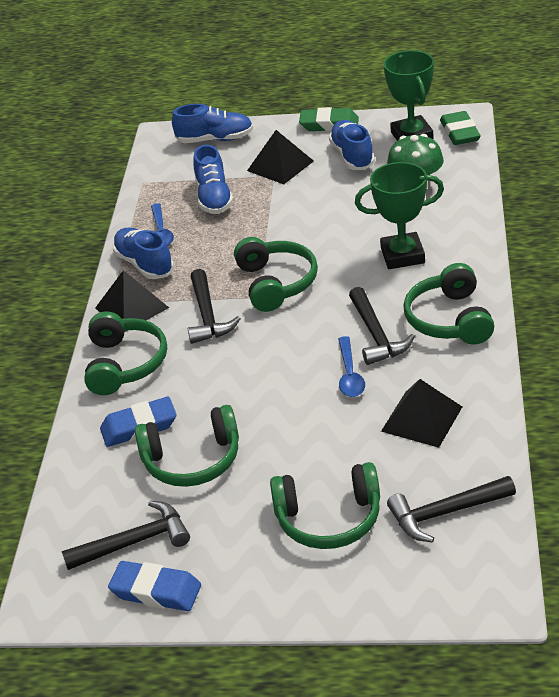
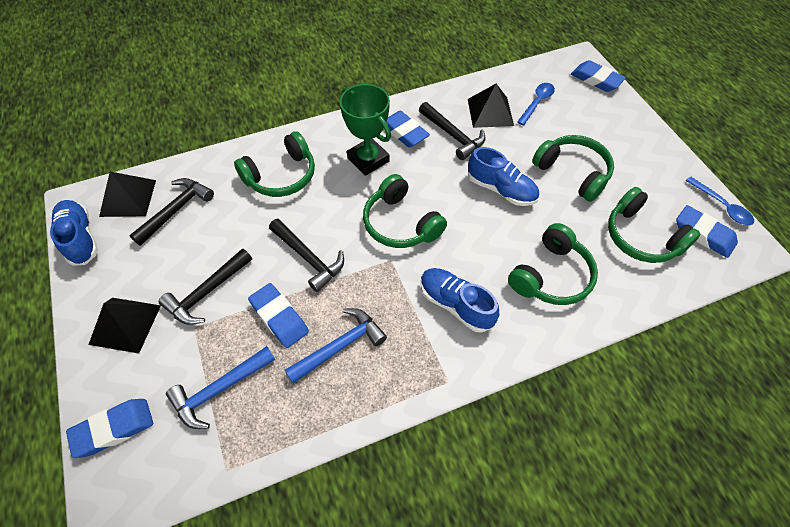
blue eraser: 2 -> 5
blue hammer: 0 -> 2
blue shoe: 4 -> 3
green eraser: 2 -> 0
green mushroom: 1 -> 0
green trophy: 2 -> 1

